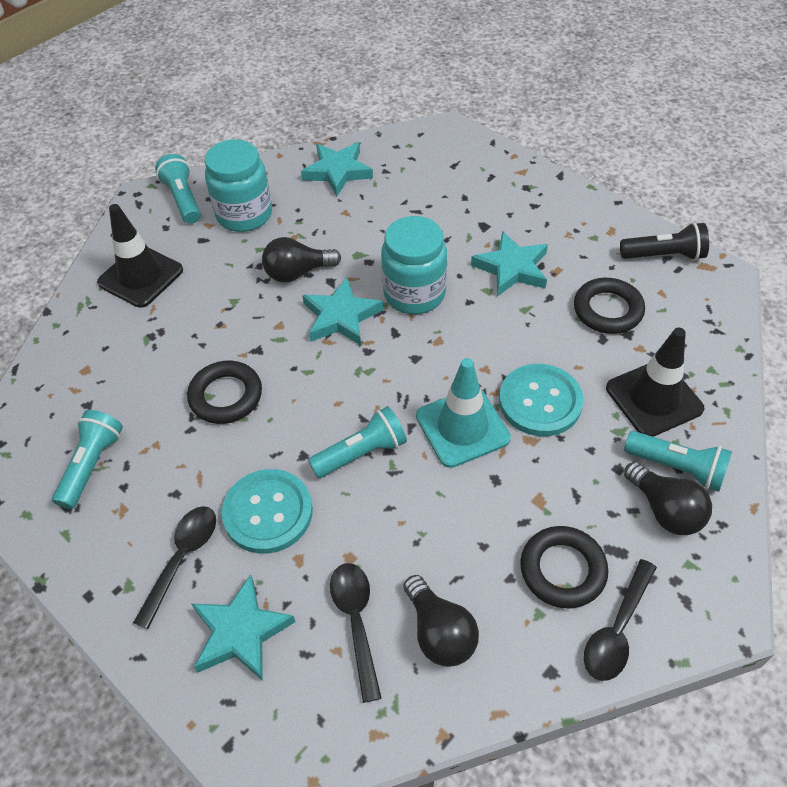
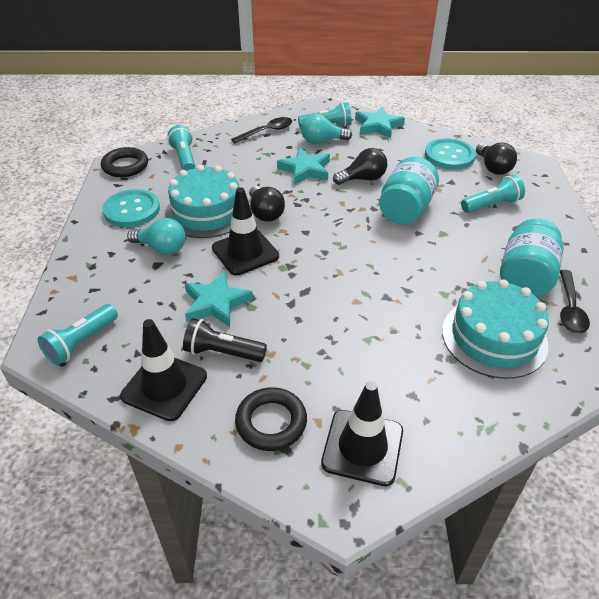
black ring: 3 -> 2
black spoon: 3 -> 2
black traffic cone: 2 -> 3
turquoise cake: 0 -> 2
turquoise light bulb: 0 -> 2
turquoise star: 4 -> 3
turquoise traffic cone: 1 -> 0

